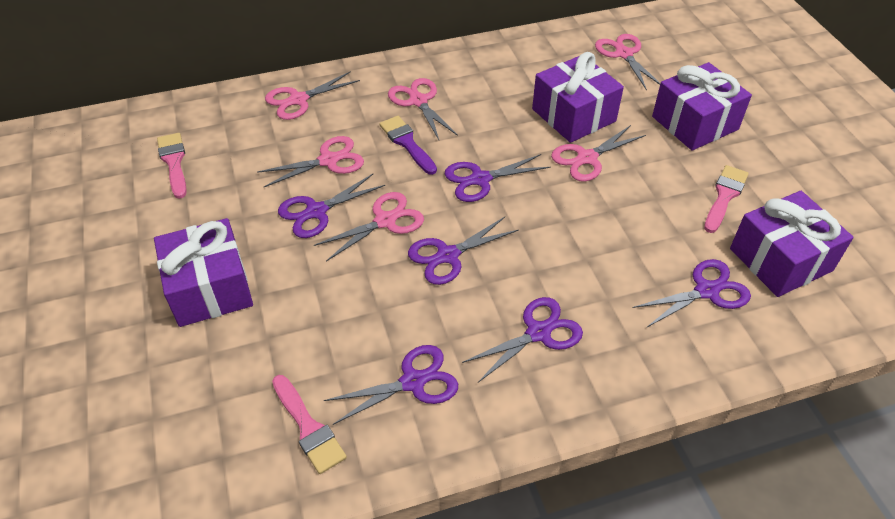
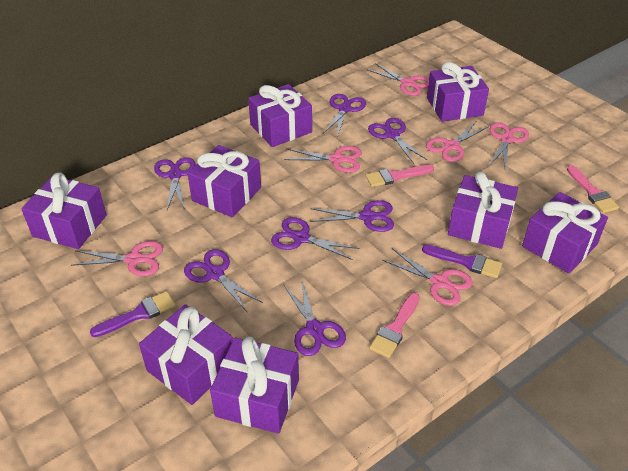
purple brush: 1 -> 2
purple gift: 4 -> 8
purple scissors: 6 -> 7

